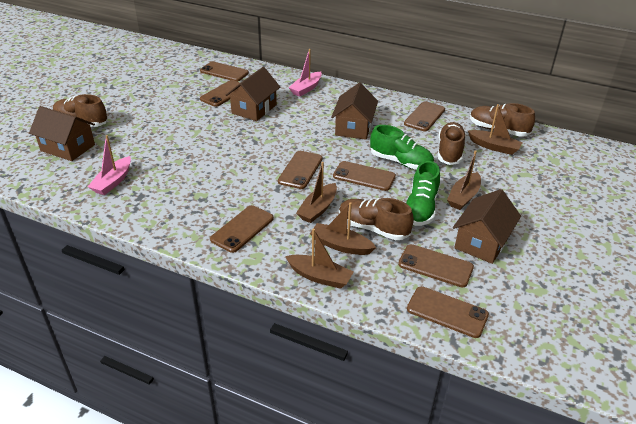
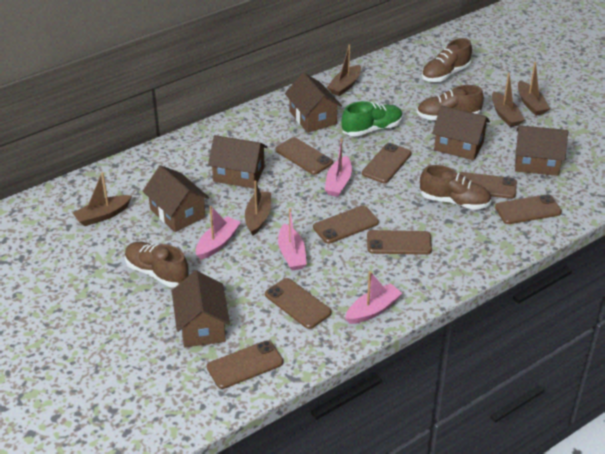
brown house: 4 -> 6
green shoe: 2 -> 1
pink boat: 2 -> 4

